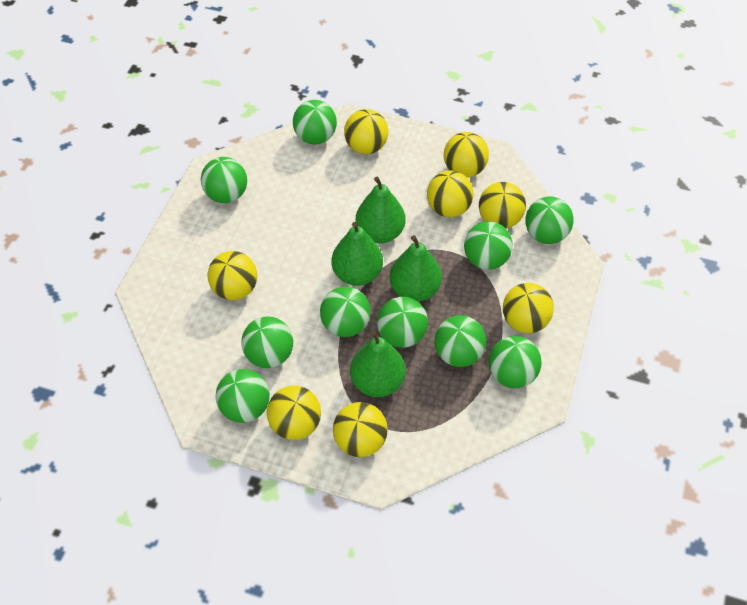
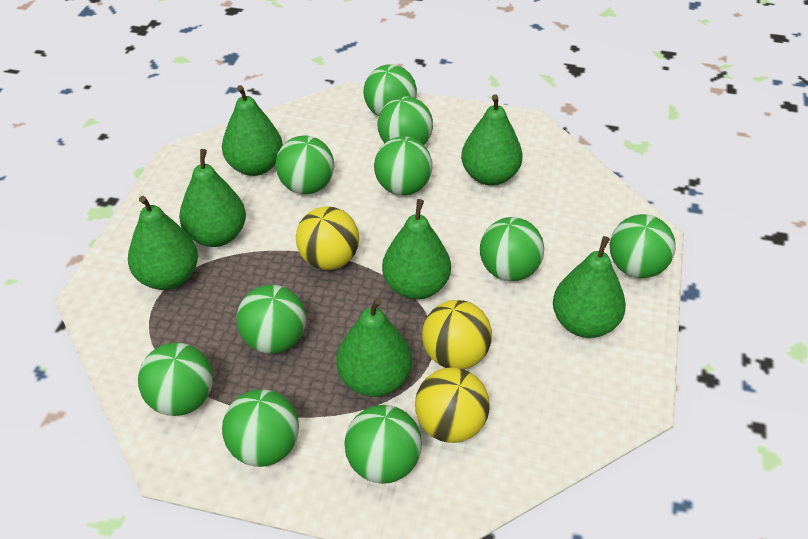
green pear: 4 -> 7
yellow ball: 8 -> 3

